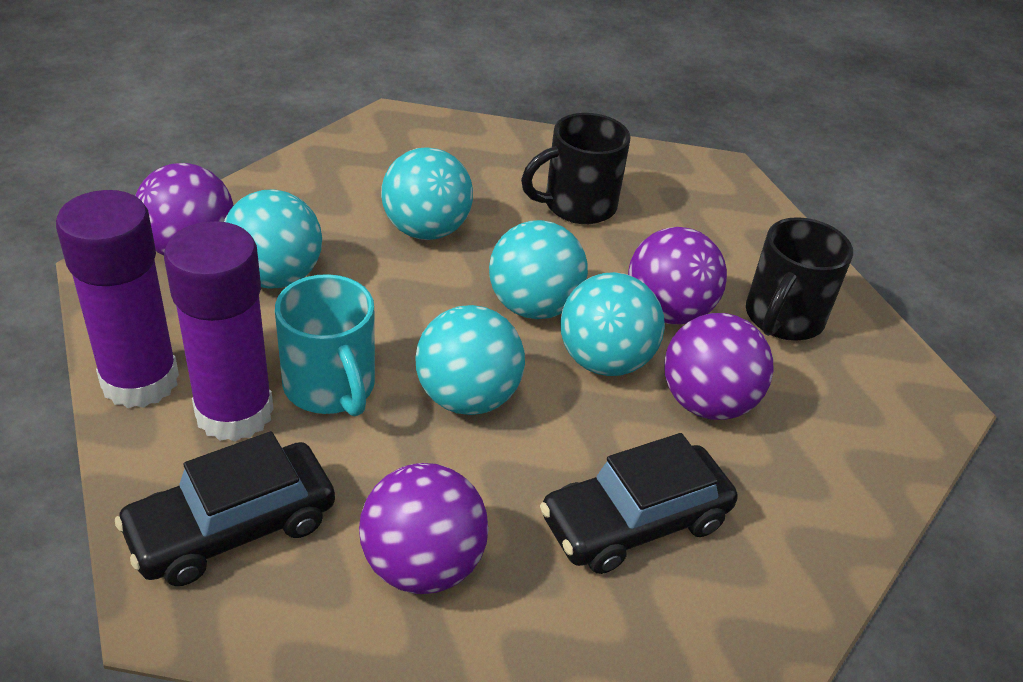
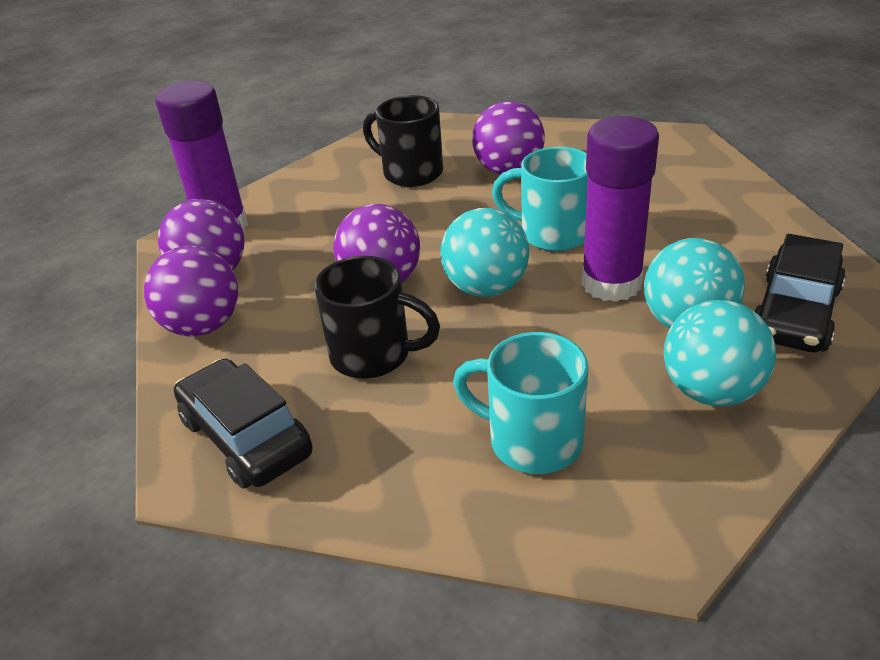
turquoise ball: 5 -> 3
turquoise mug: 1 -> 2

